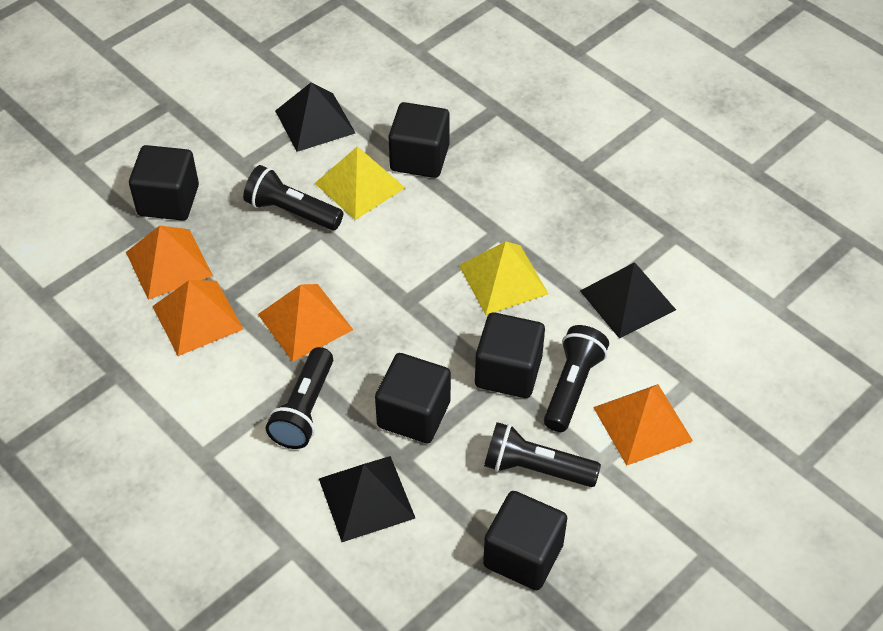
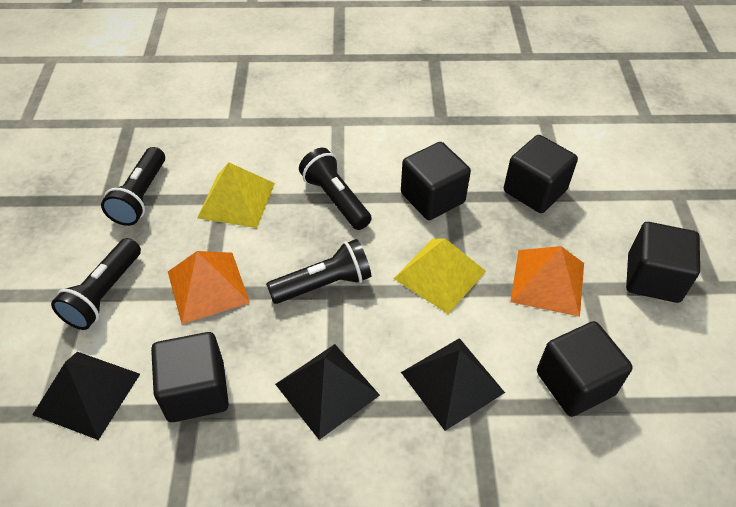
orange pyramid: 4 -> 2

